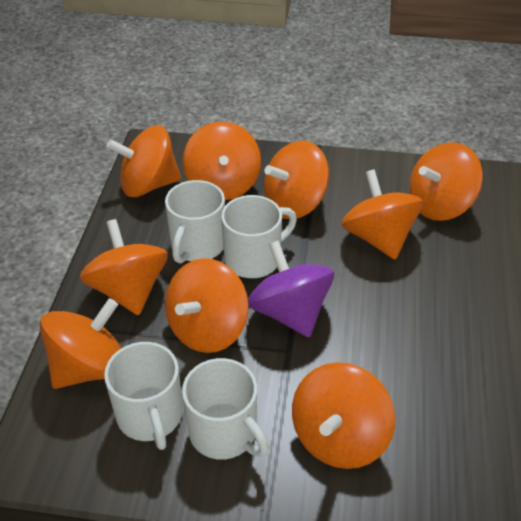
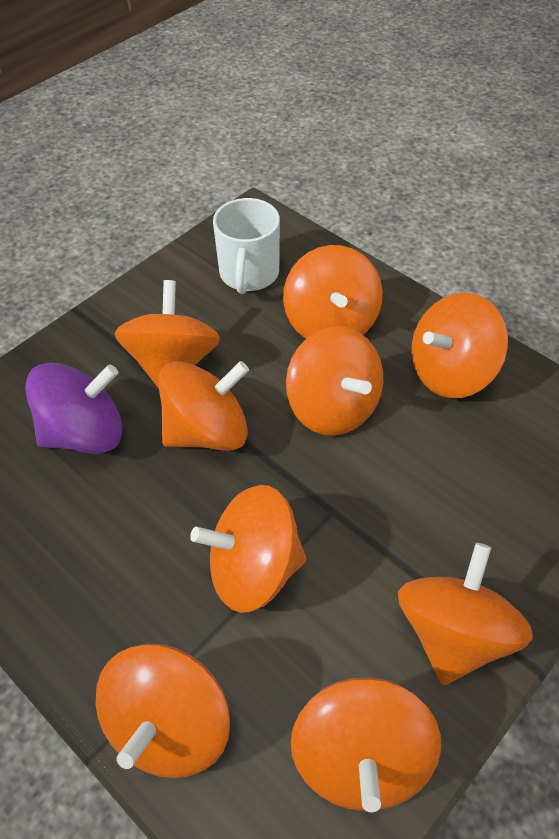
white mug: 4 -> 1

